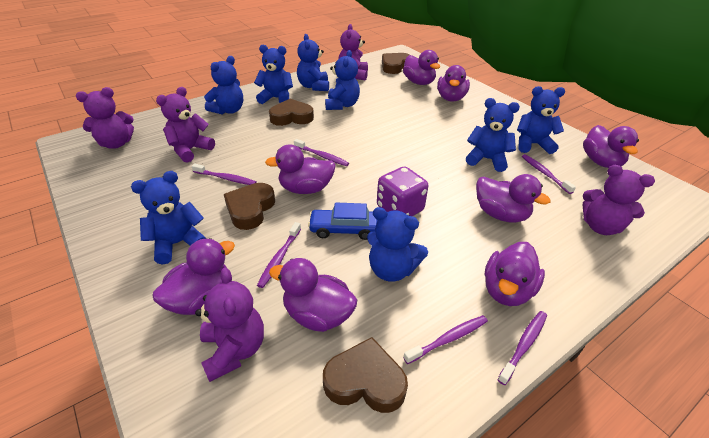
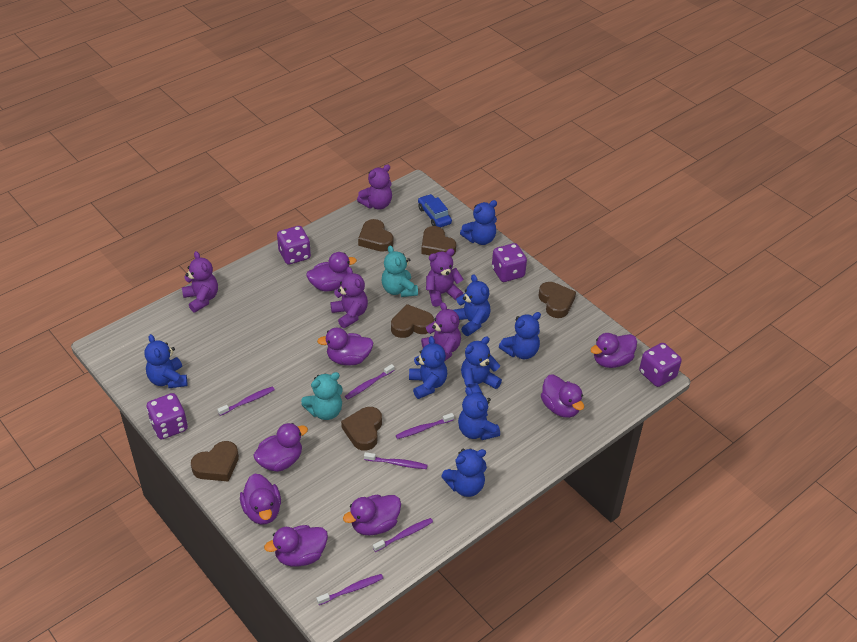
brown heart: 4 -> 6
purple dice: 1 -> 4
turquoise teddy bear: 0 -> 2

